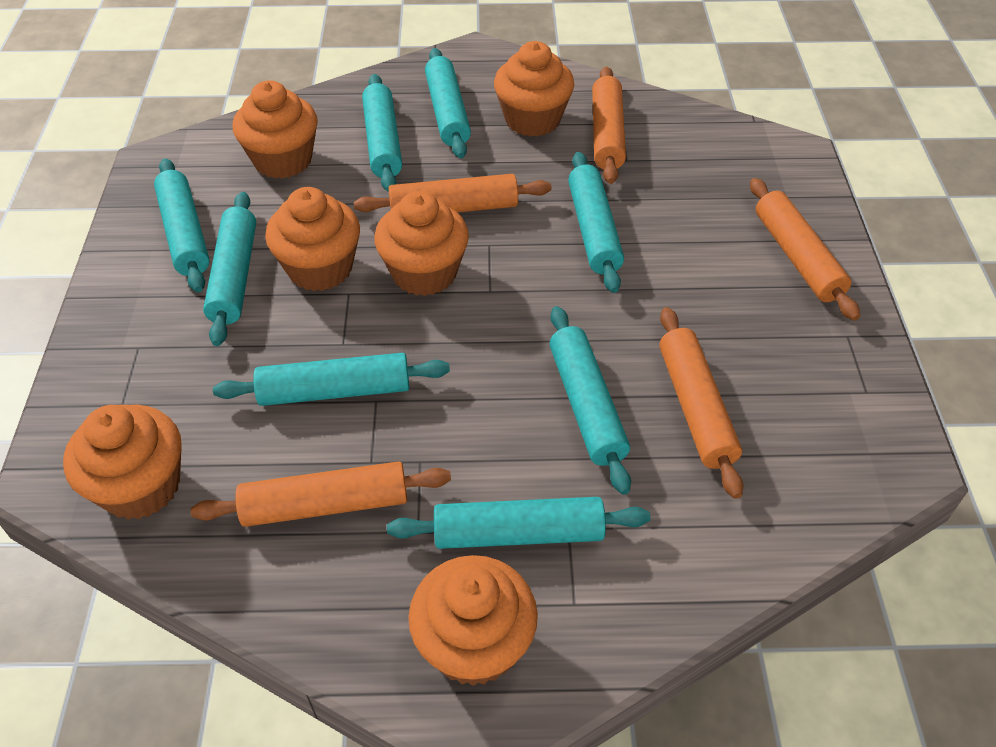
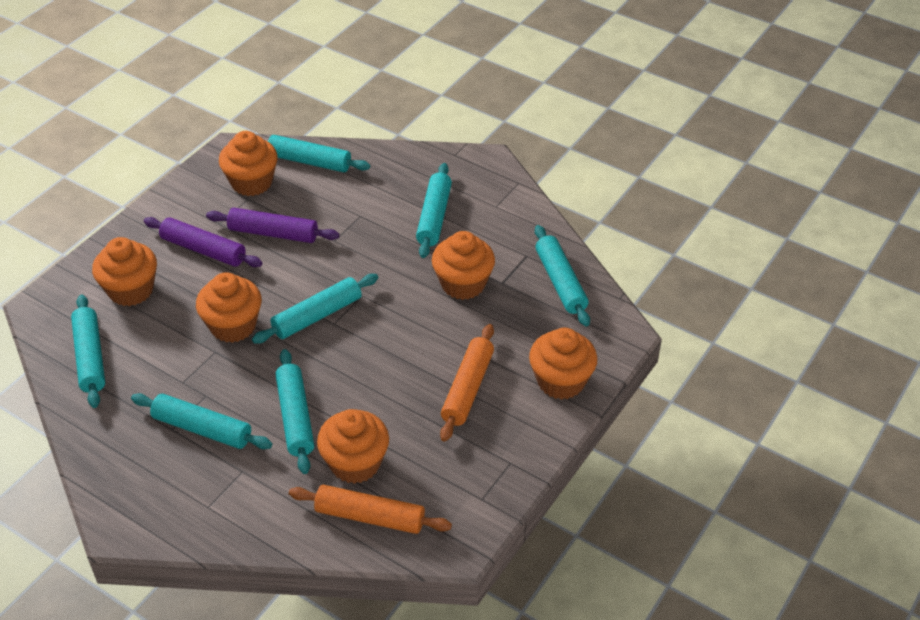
orange rolling pin: 5 -> 2
purple rolling pin: 0 -> 2
turquoise rolling pin: 8 -> 7

